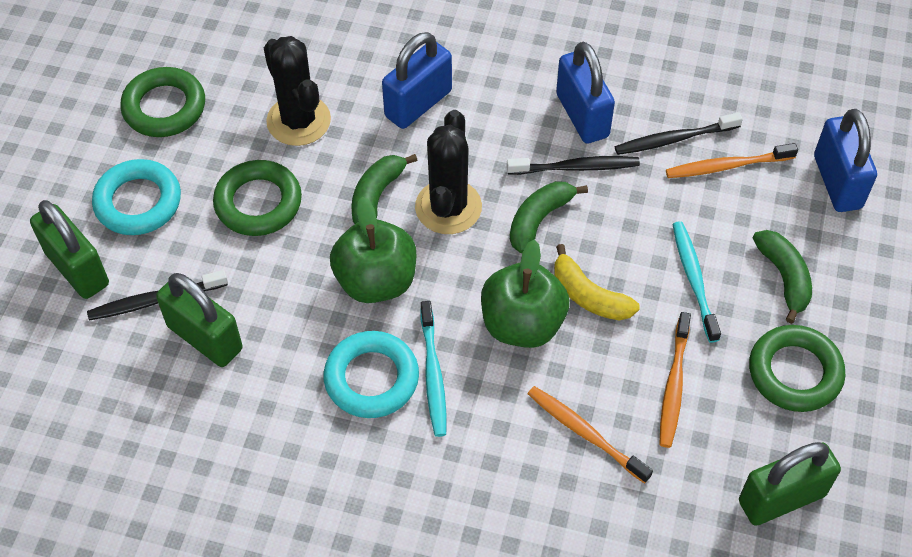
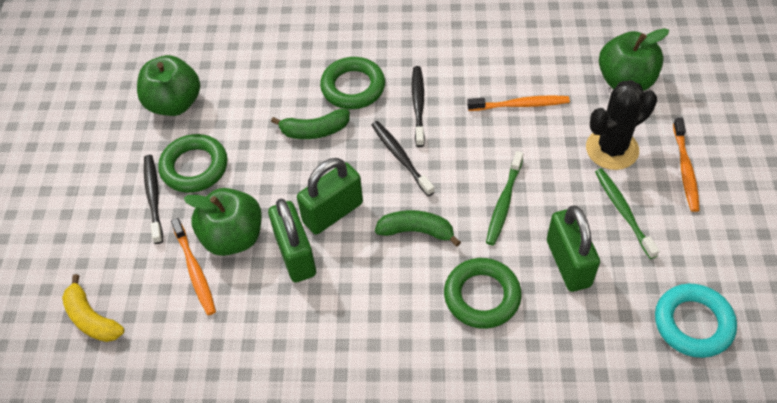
black cactus: 2 -> 1
blue padlock: 3 -> 0
green apple: 2 -> 3
green banana: 3 -> 2
green toothbrush: 0 -> 2
turquoise ring: 2 -> 1
turquoise toothbrush: 2 -> 0

